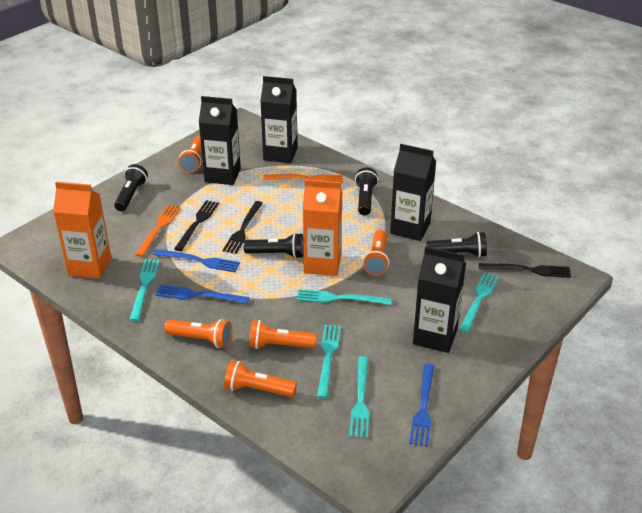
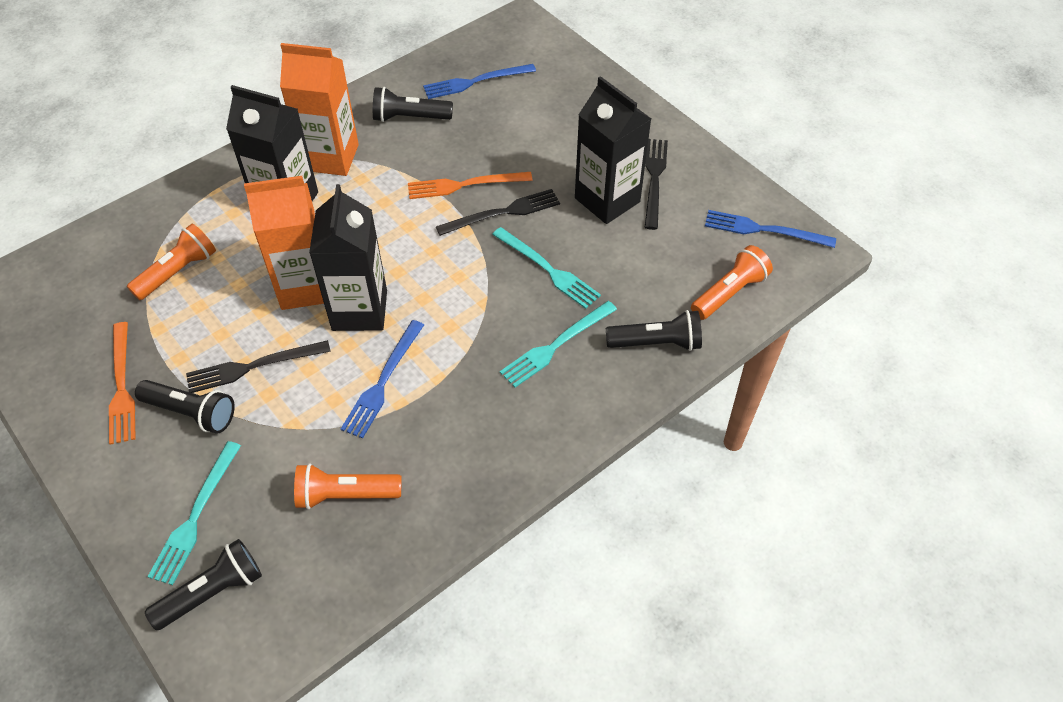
black carton: 4 -> 3
orange flashlight: 5 -> 3
turquoise fork: 5 -> 3

